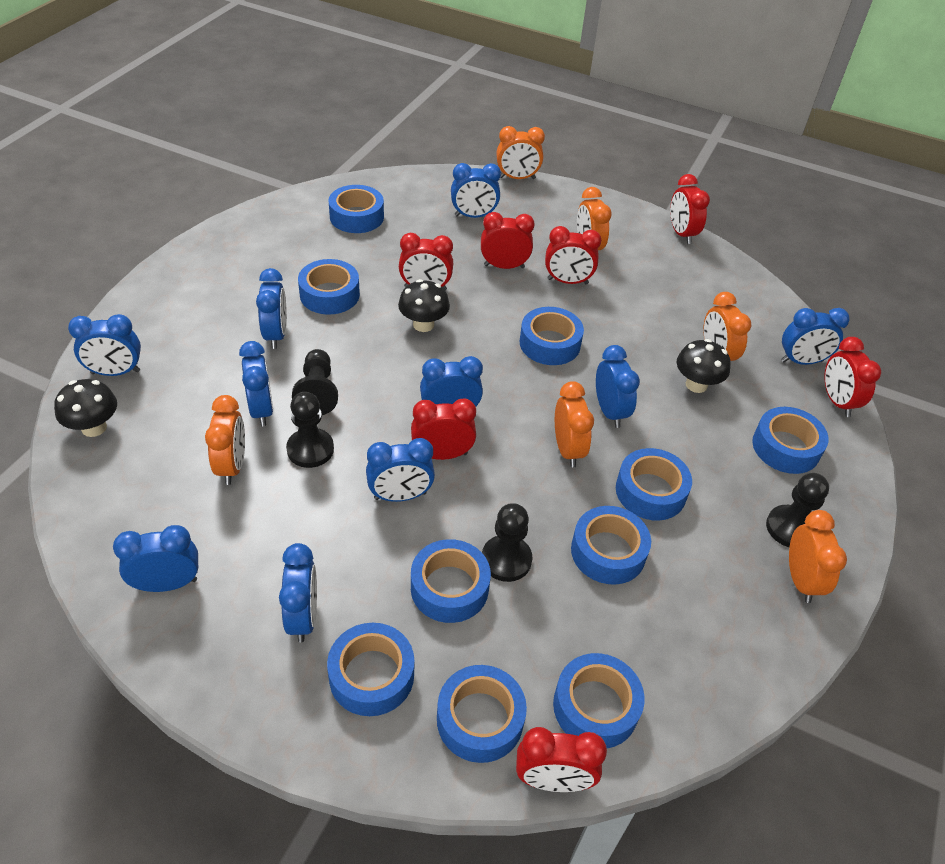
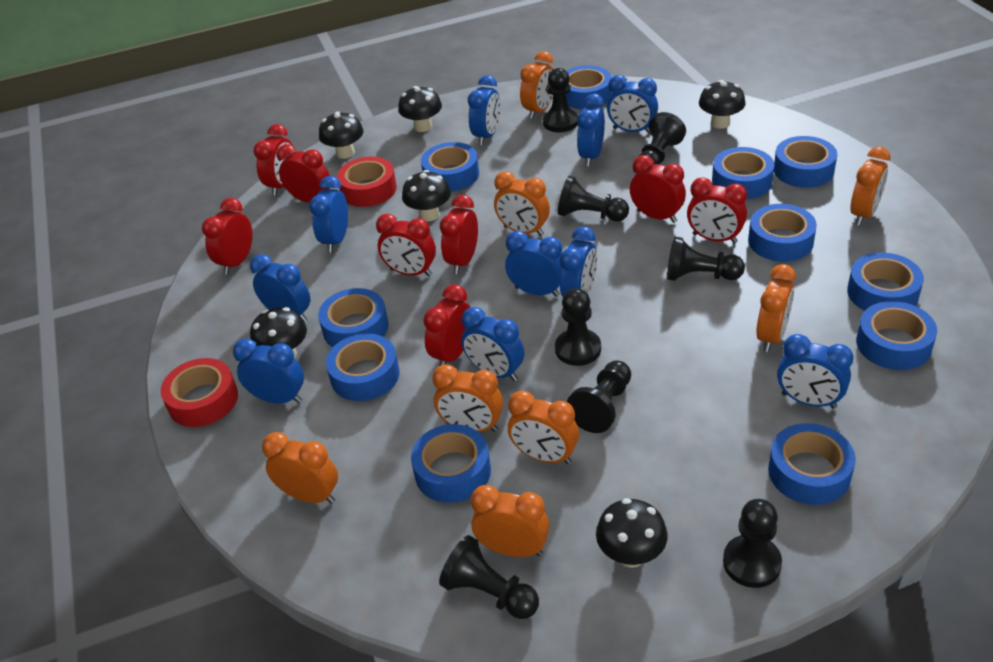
black mushroom: 3 -> 6
black pawn: 4 -> 8
blue tape: 10 -> 11
orange clock: 6 -> 8
red clock: 7 -> 8
red tape: 0 -> 2

